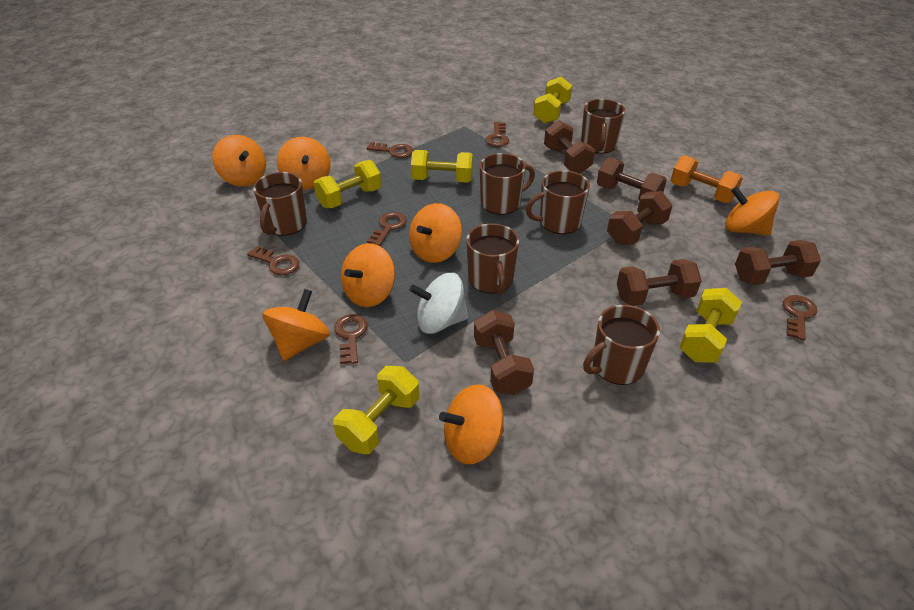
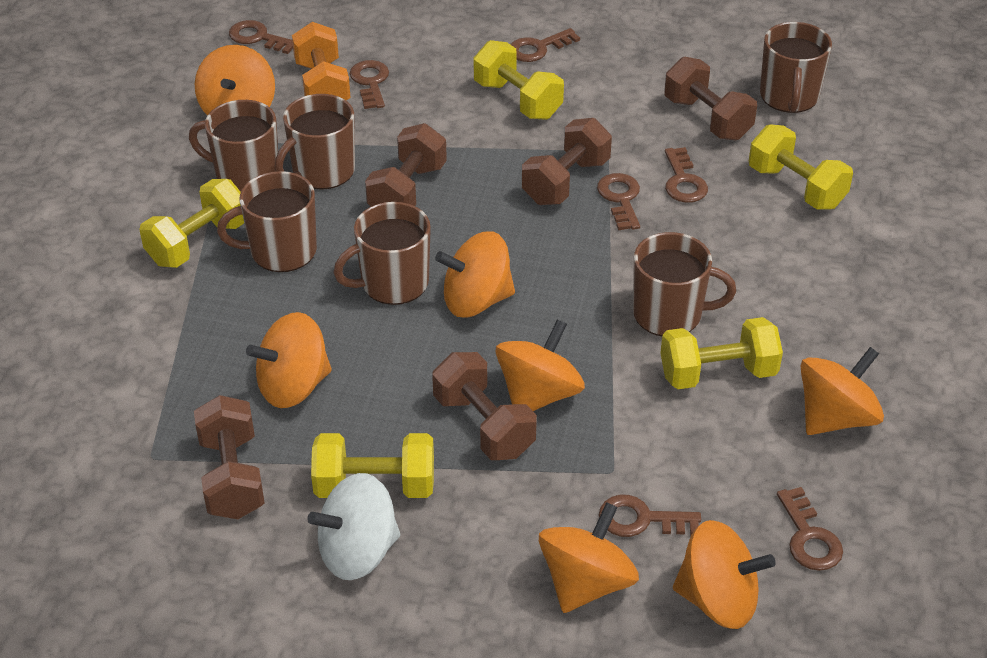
brown dumbbell: 6 -> 5
brown key: 6 -> 7

